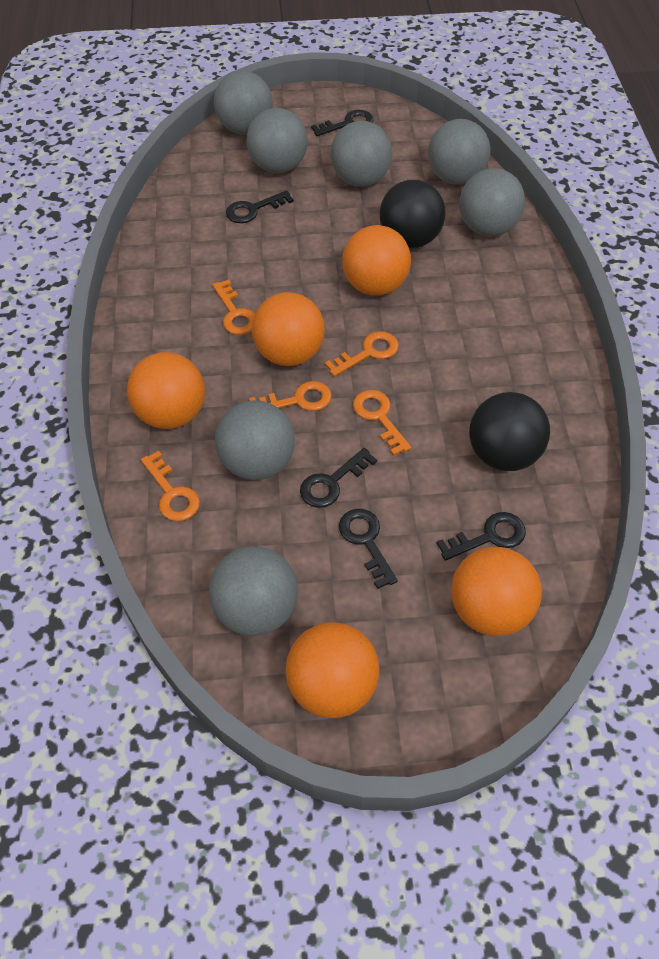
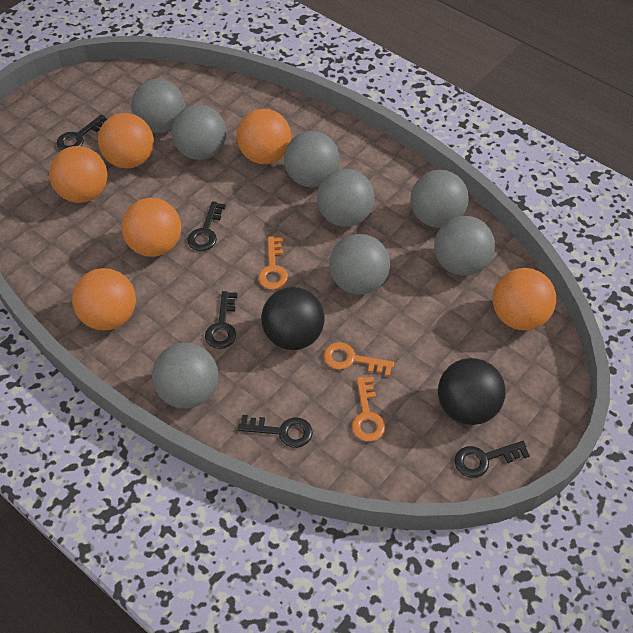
grey ball: 7 -> 8
orange ball: 5 -> 6
orange key: 5 -> 3

